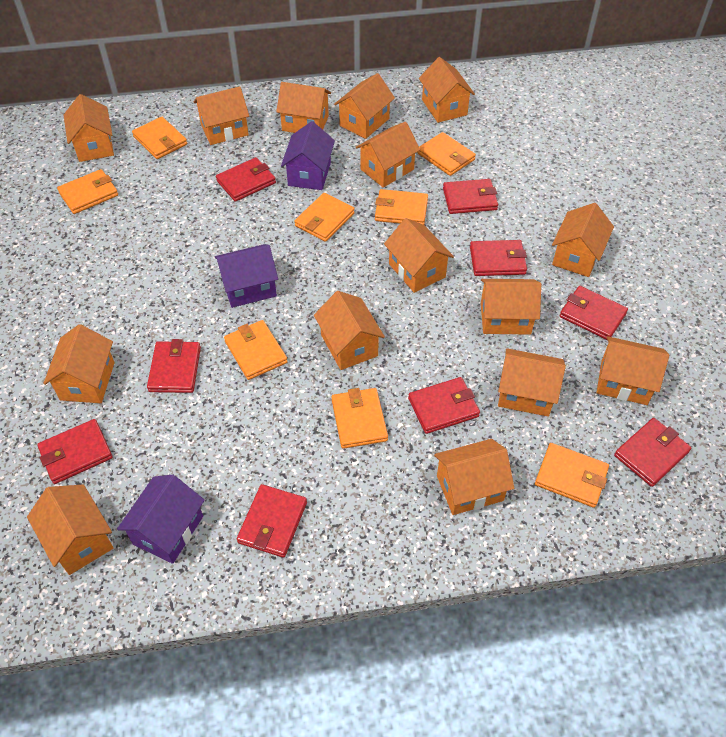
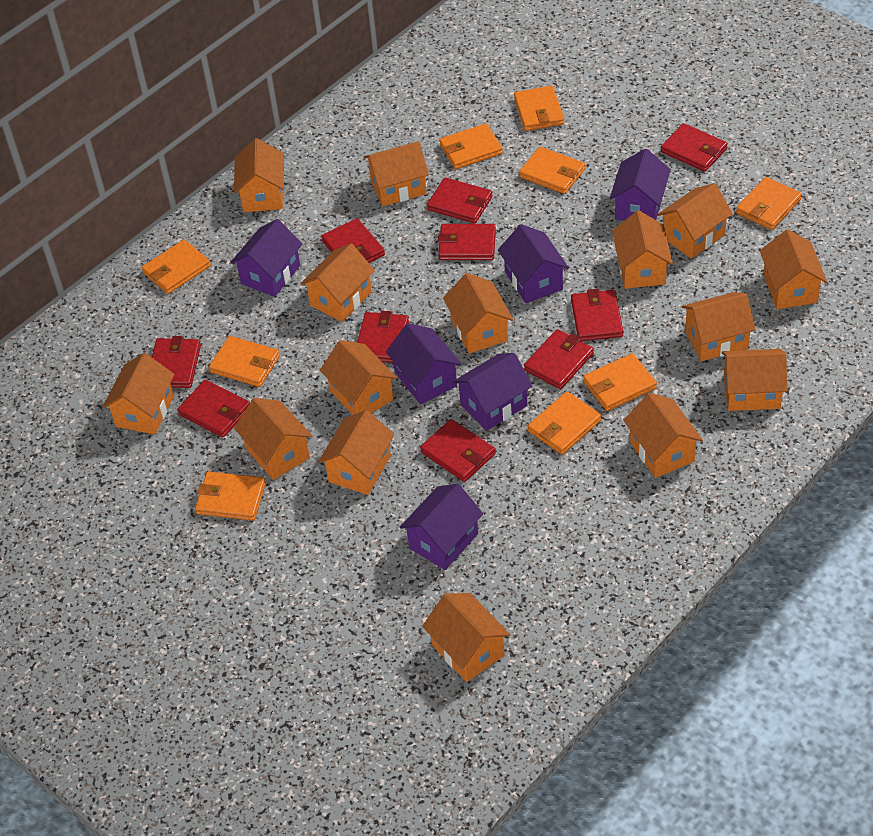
orange wallet: 8 -> 9
purple house: 3 -> 6
red wallet: 9 -> 10

